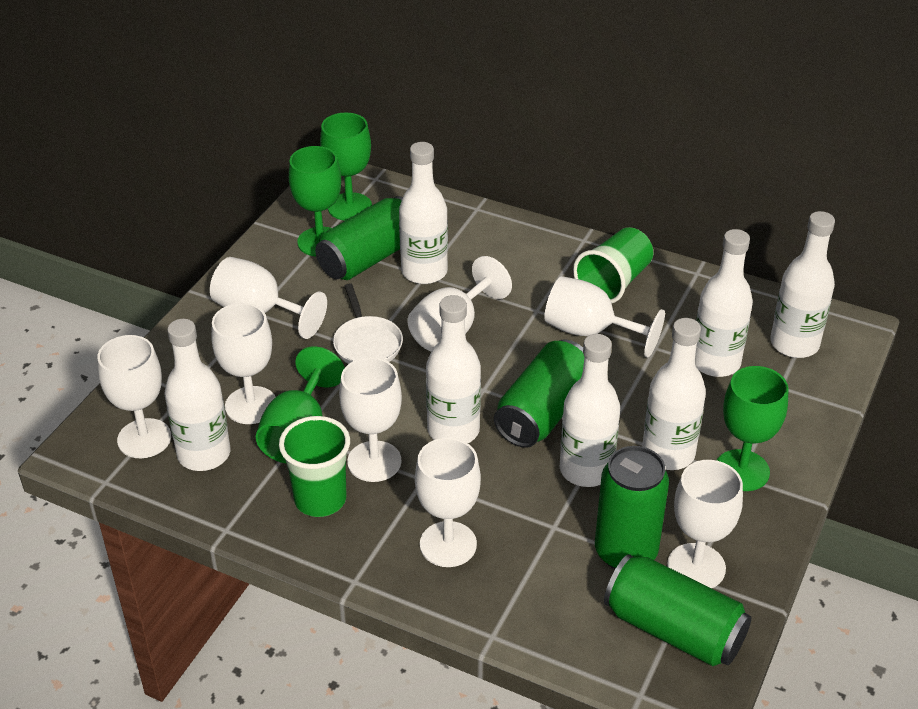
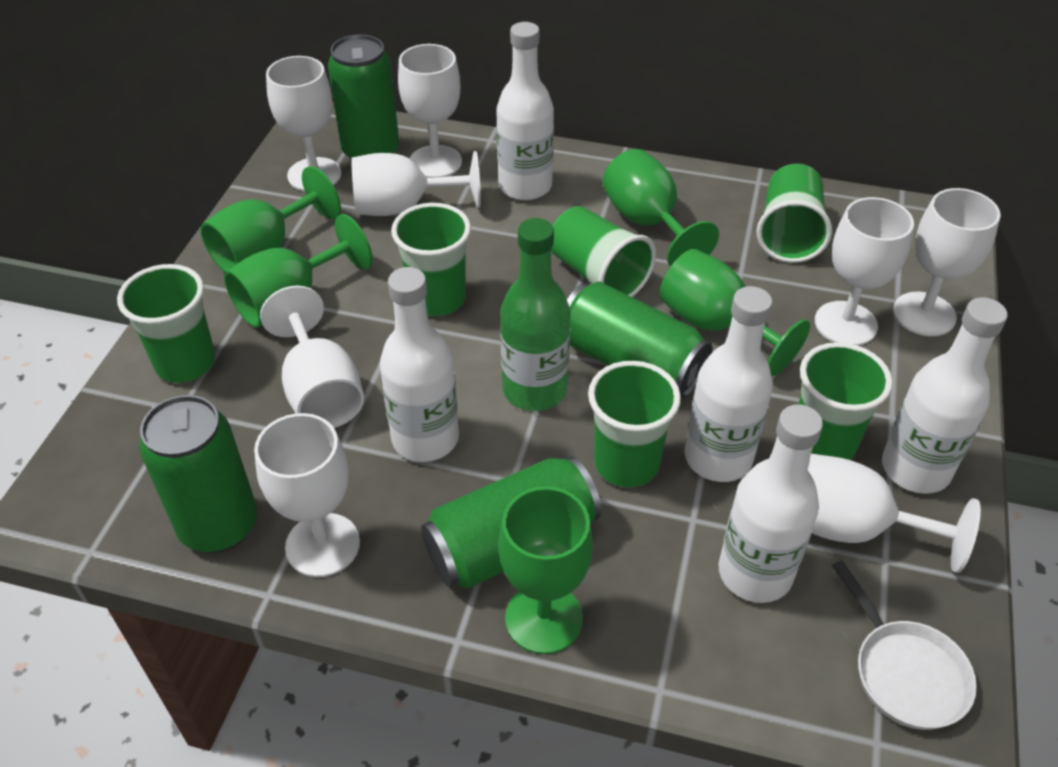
green bottle: 0 -> 1
green cup: 2 -> 6
green goblet: 4 -> 5
white bottle: 7 -> 5

